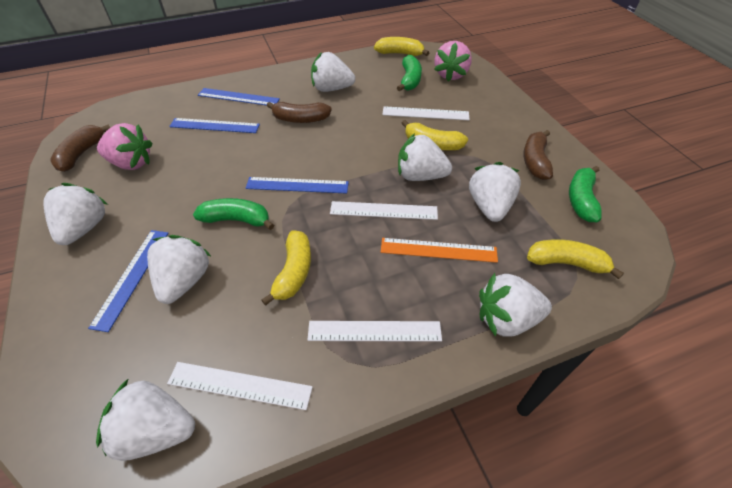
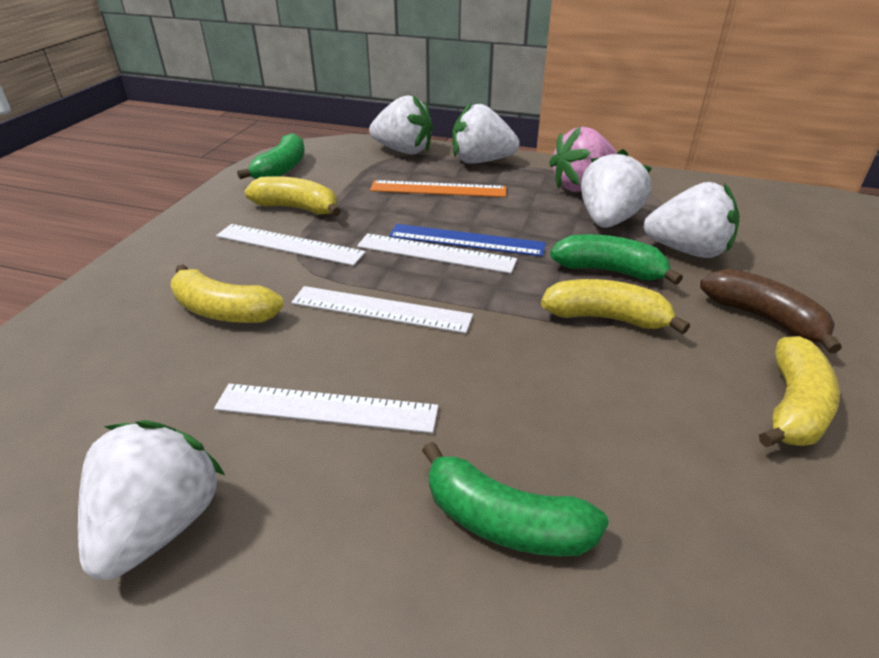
blue ruler: 4 -> 1
brown banana: 3 -> 1
pink strawberry: 2 -> 1
white strawberry: 7 -> 5

